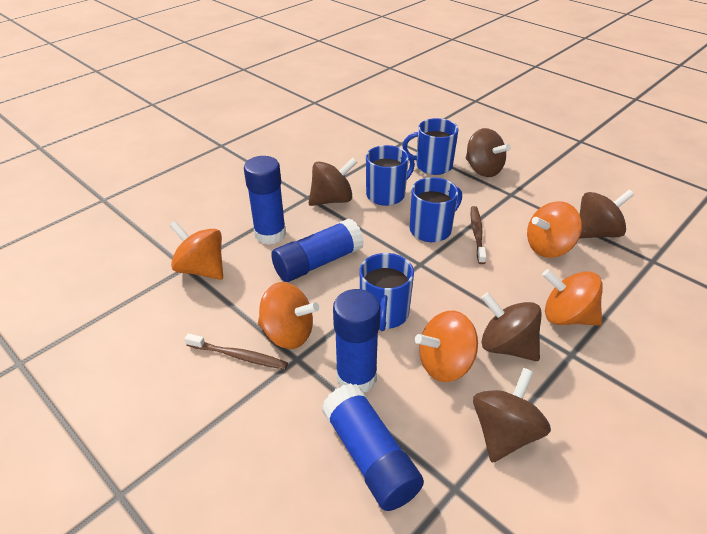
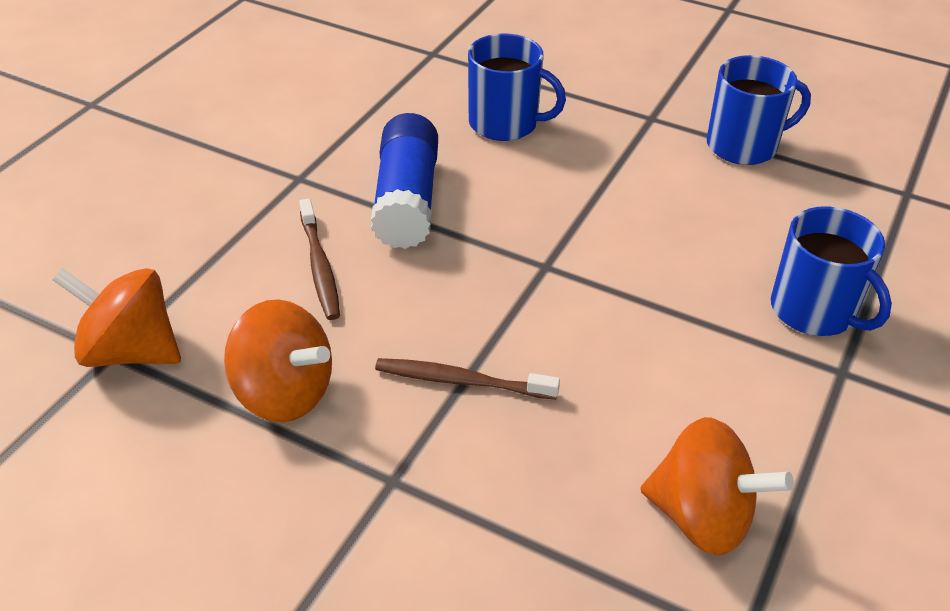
blue glue stick: 4 -> 1
blue mug: 4 -> 3
brown spinning top: 5 -> 0
orange spinning top: 5 -> 3

